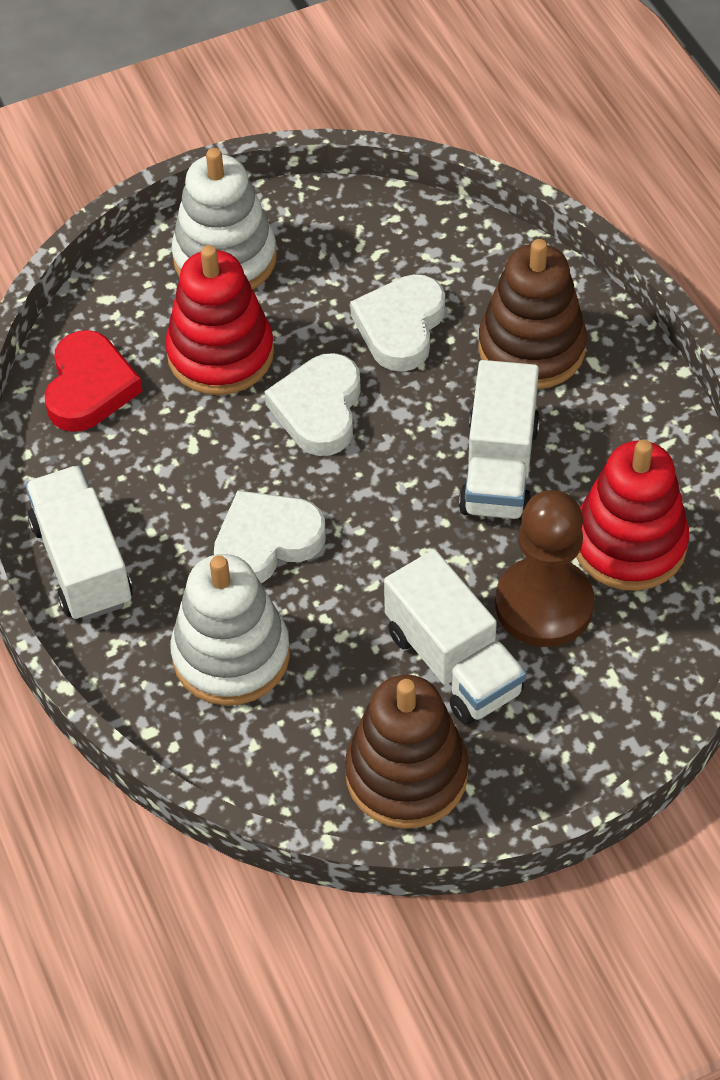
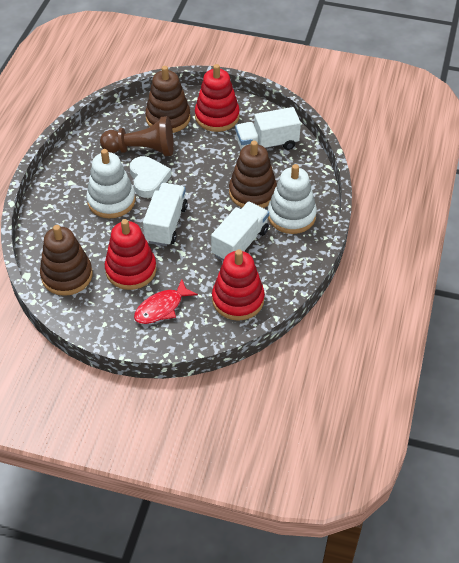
brown stacking toy: 2 -> 3
red fish: 0 -> 1
red heart: 1 -> 0
red stacking toy: 2 -> 3
white heart: 3 -> 1

